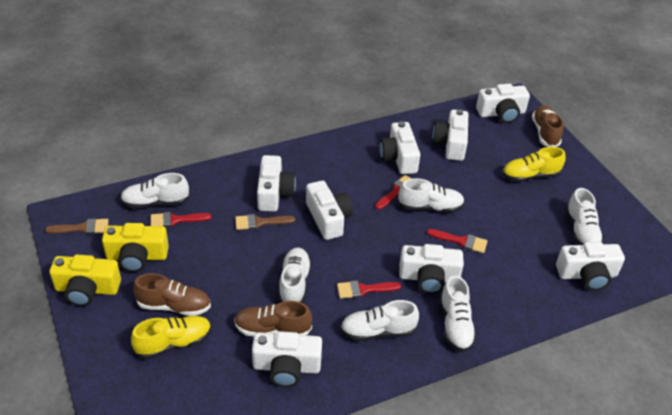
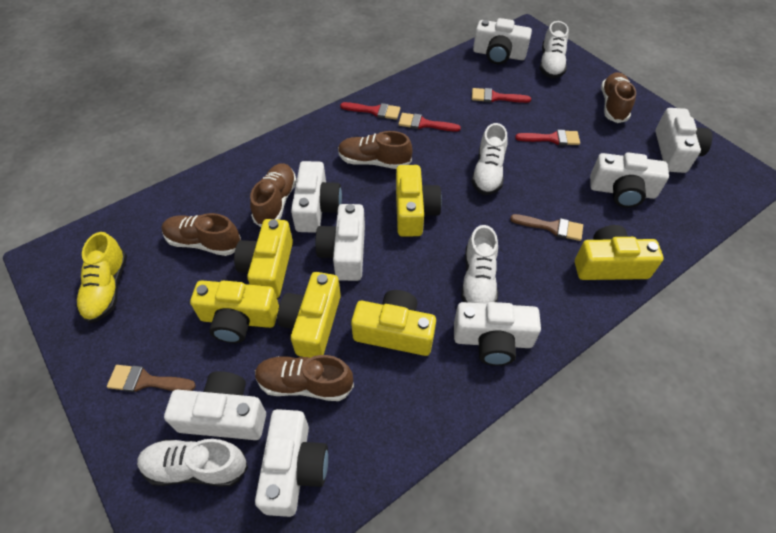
brown shoe: 3 -> 5
white shoe: 6 -> 4
yellow camera: 2 -> 6
yellow shoe: 2 -> 1

